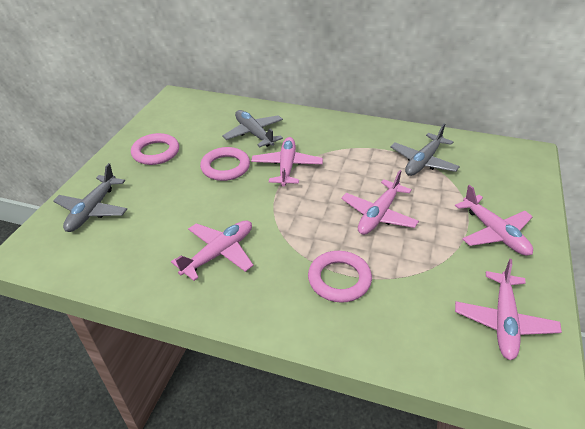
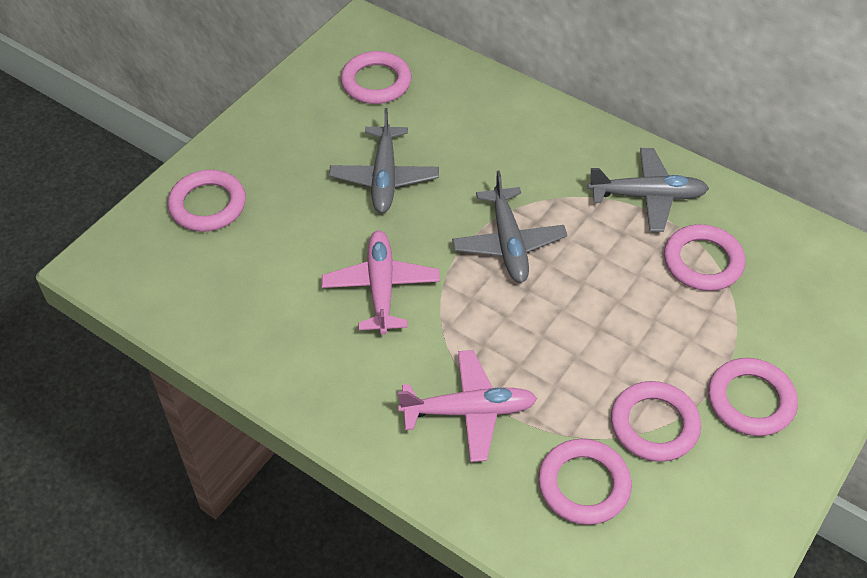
pink plane: 5 -> 2
pink ring: 3 -> 6

